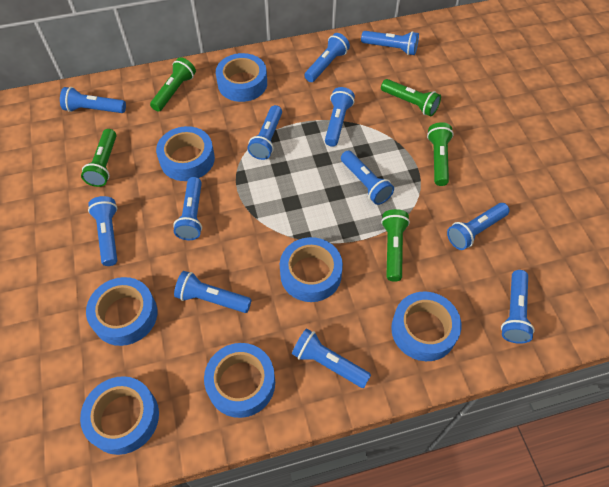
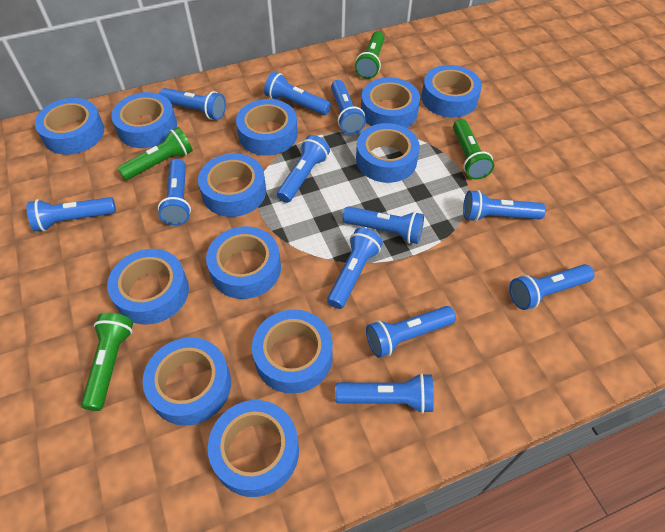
blue tape: 7 -> 12
green flashlight: 5 -> 4

